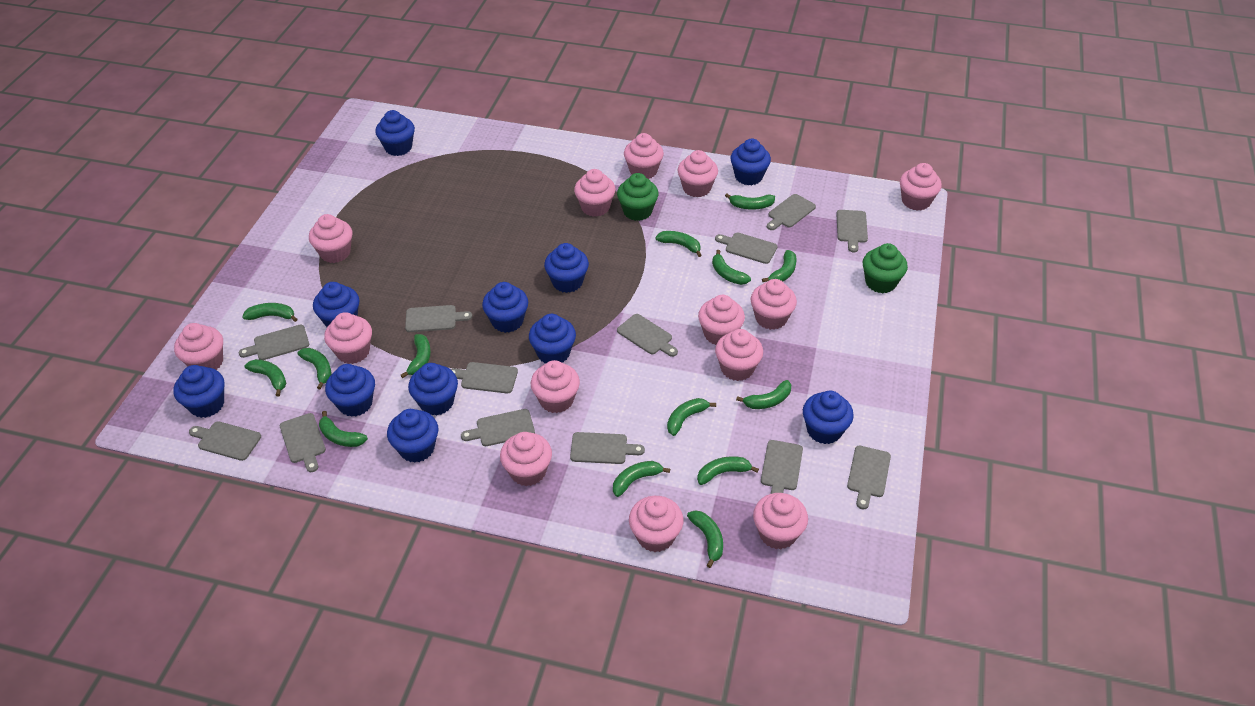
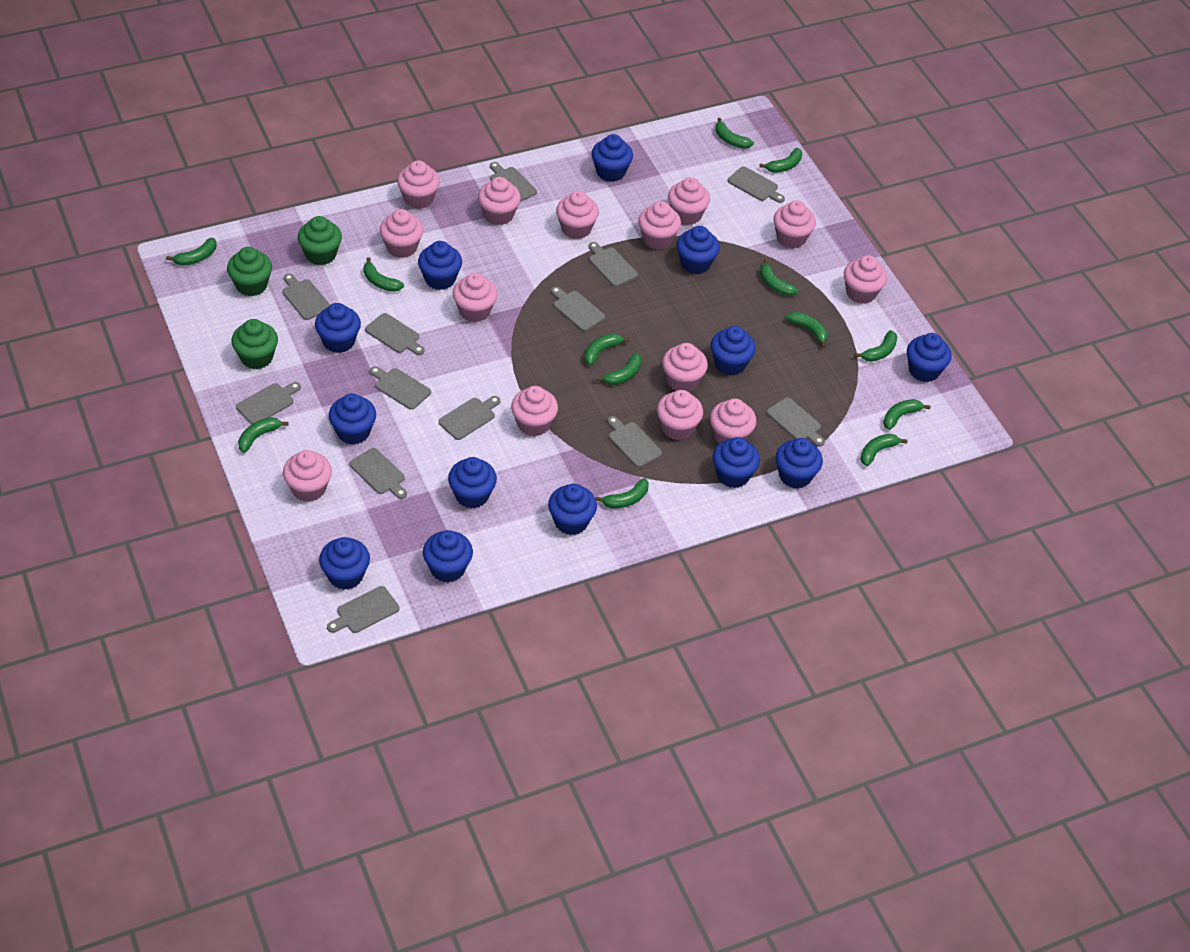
blue cupcake: 11 -> 13
green banana: 14 -> 13
green cupcake: 2 -> 3

